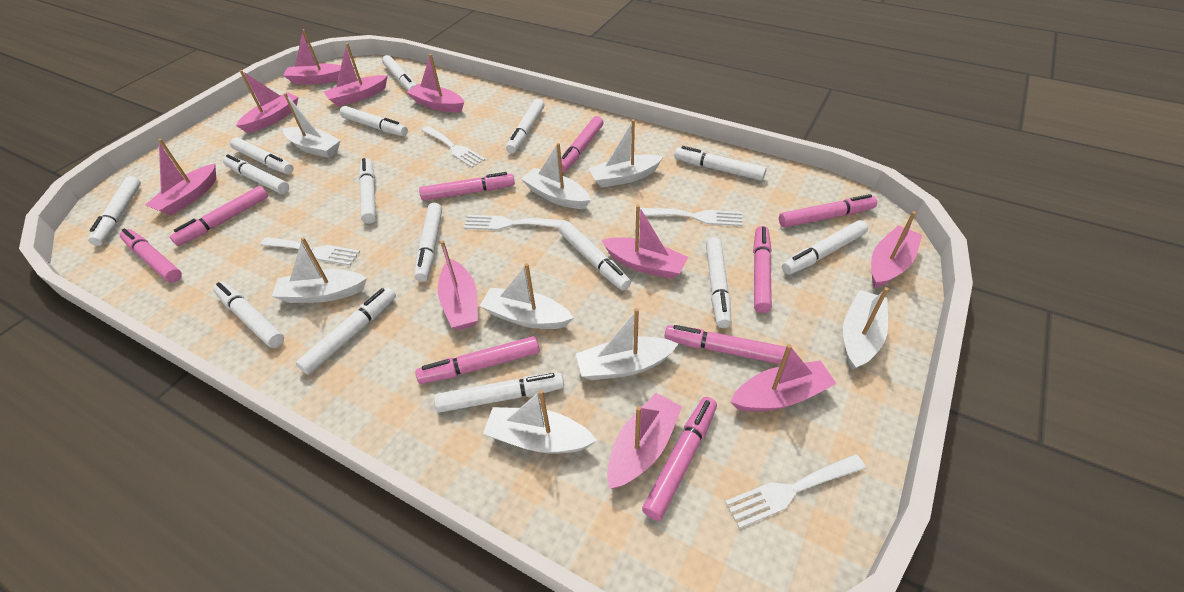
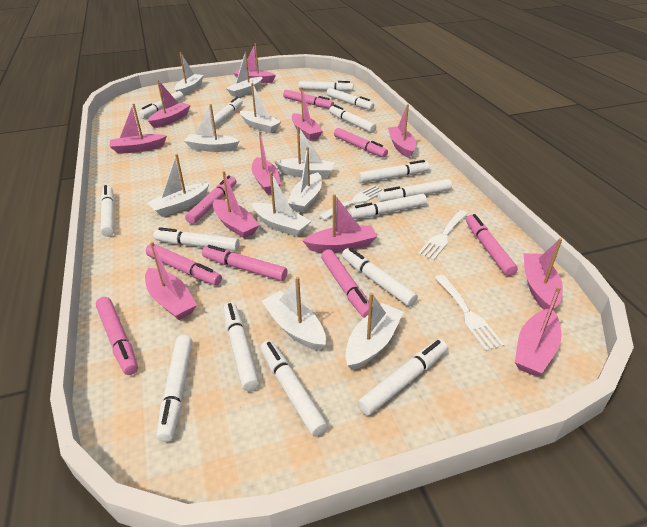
pink boat: 10 -> 11
pink marker: 9 -> 8
white boat: 8 -> 10
white fork: 5 -> 3

